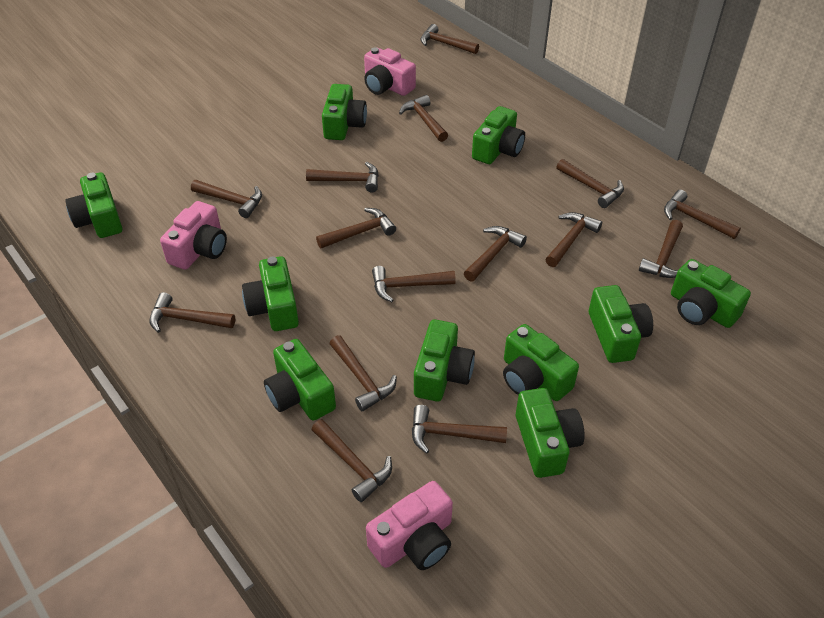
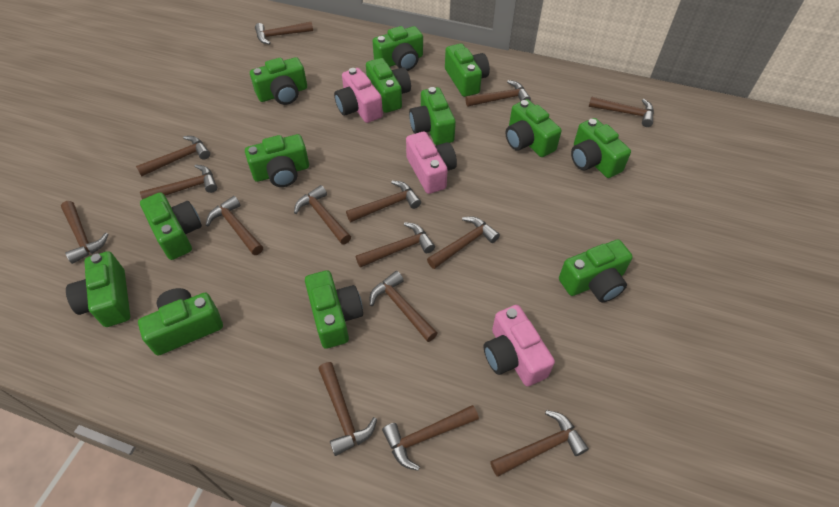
green camera: 10 -> 13

